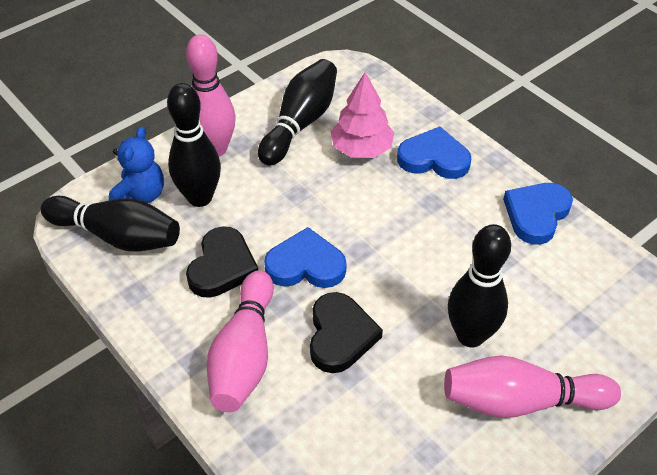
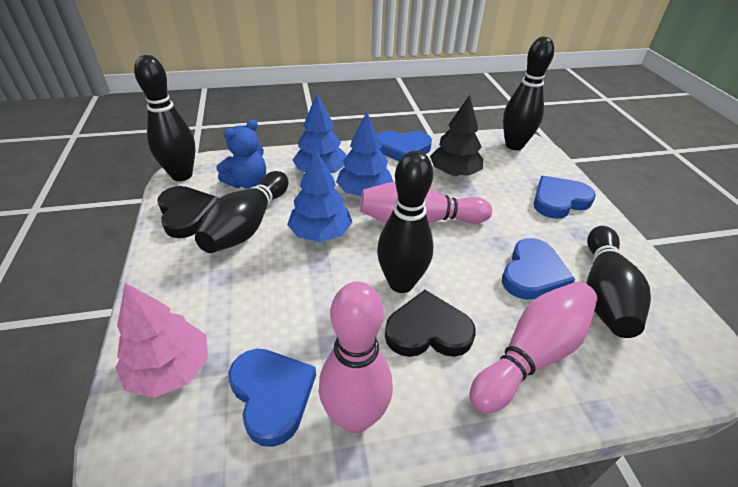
black bowling pin: 4 -> 5
black tree: 0 -> 1
blue heart: 3 -> 4
blue tree: 0 -> 3

